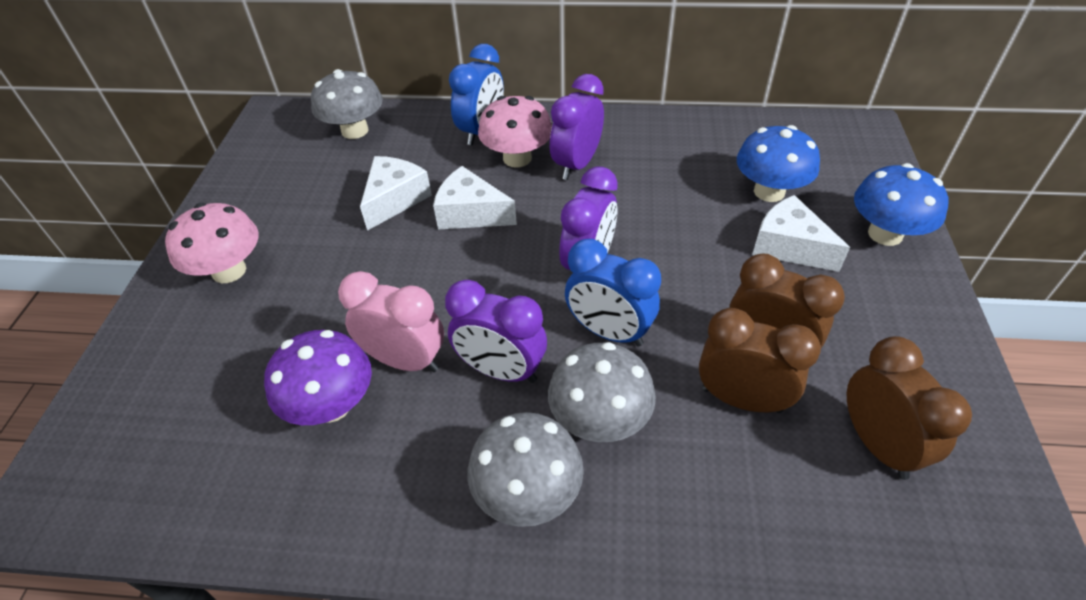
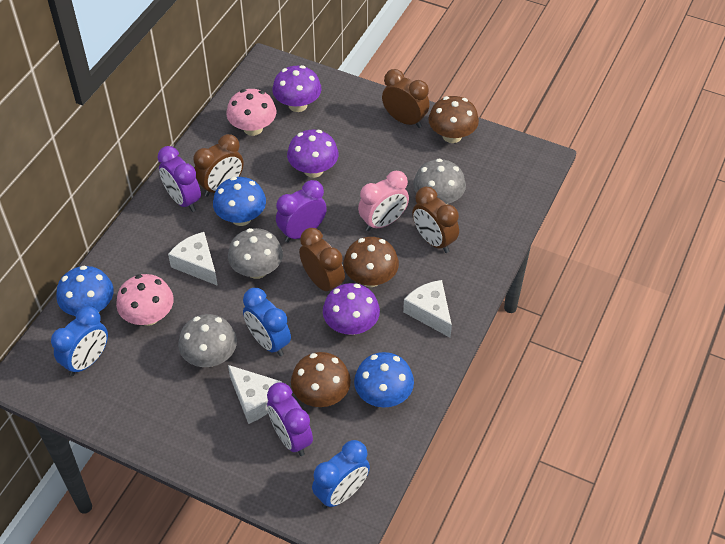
blue clock: 2 -> 3
blue mushroom: 2 -> 3
brown clock: 3 -> 4
brown mushroom: 0 -> 3
purple mushroom: 1 -> 3

